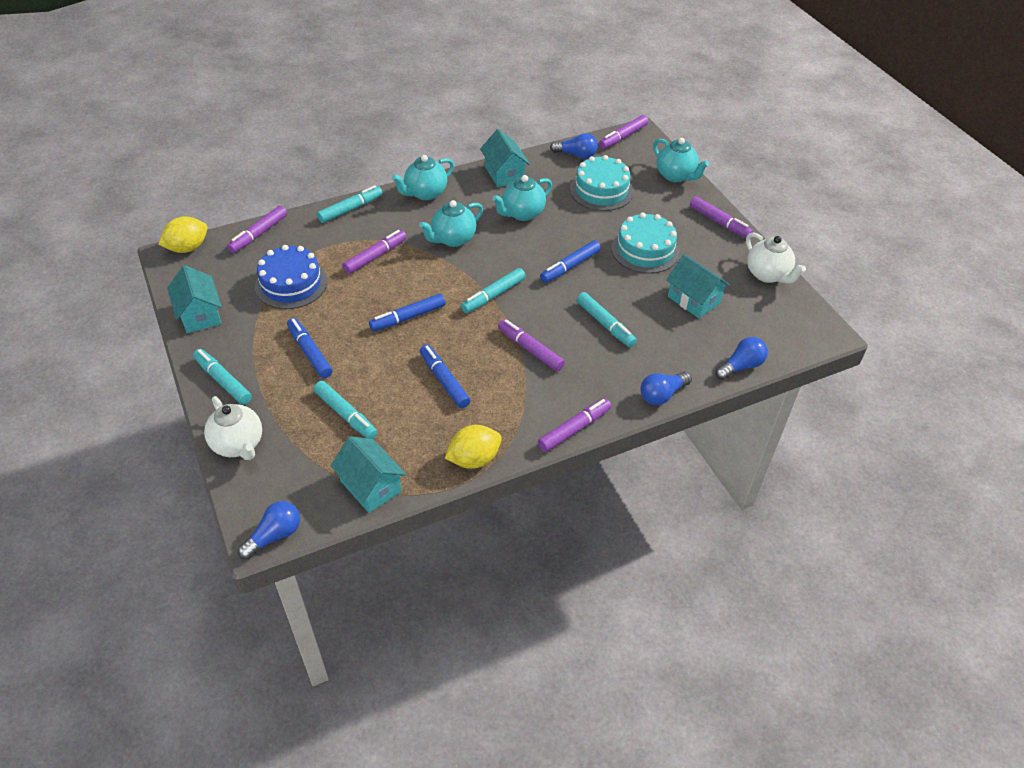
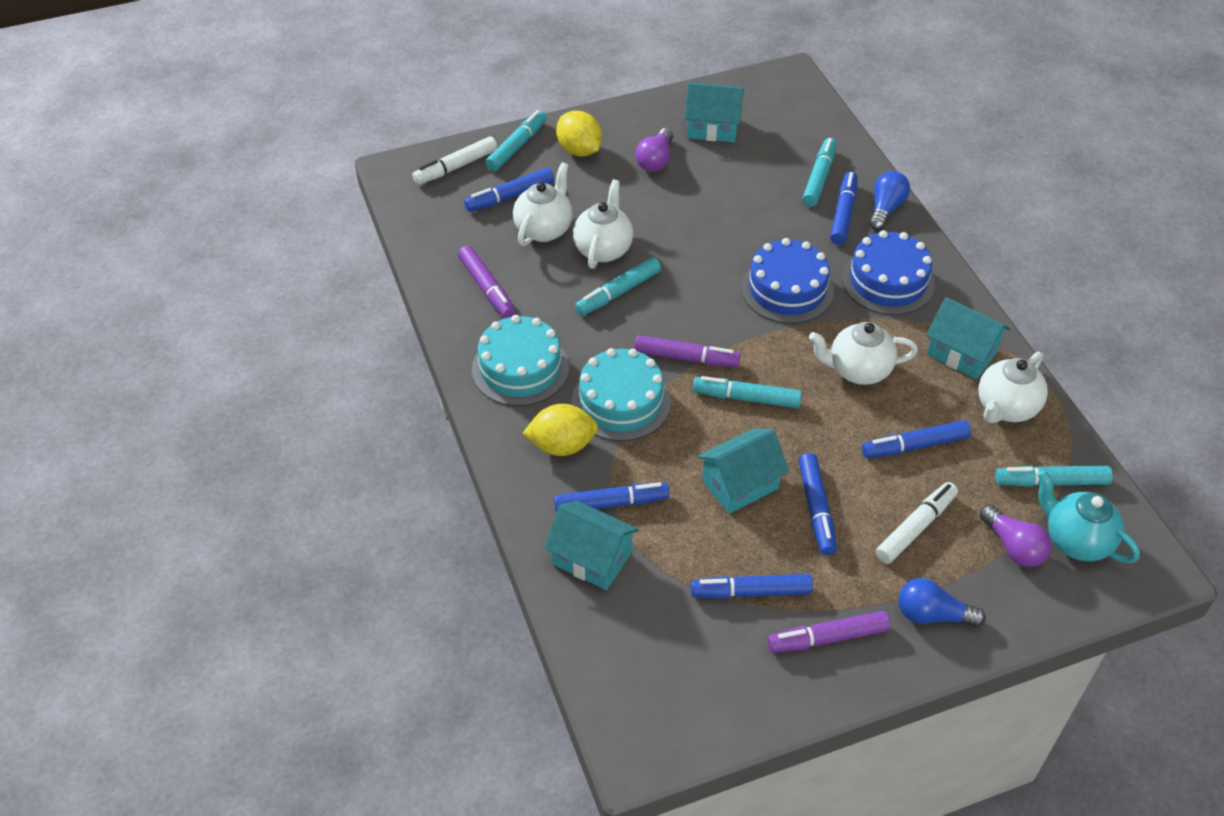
blue cake: 1 -> 2
blue light bulb: 4 -> 2
blue marker: 4 -> 6
purple light bulb: 0 -> 2
purple marker: 6 -> 3
turquoise teapot: 4 -> 1
white marker: 0 -> 2
white teapot: 2 -> 4

